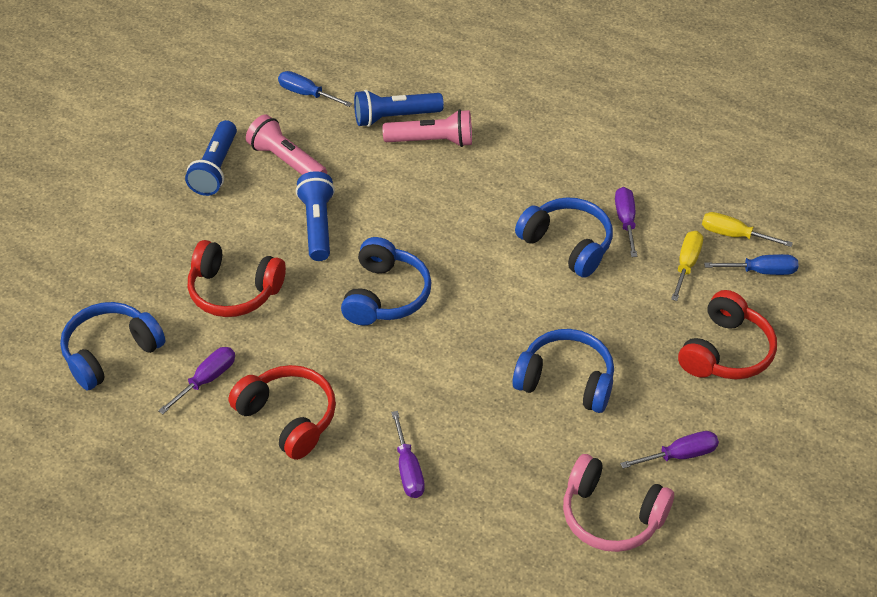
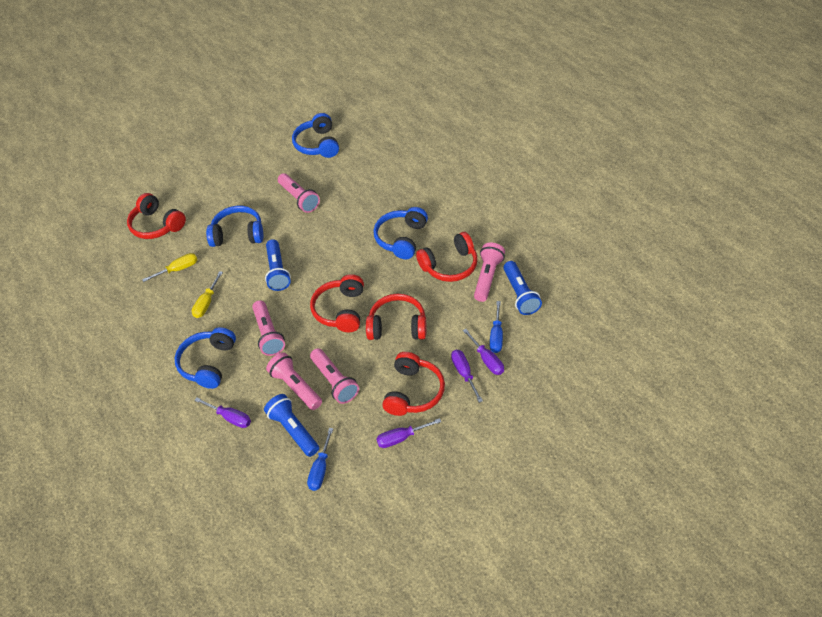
pink flashlight: 2 -> 5
pink headphones: 1 -> 0
red headphones: 3 -> 5

